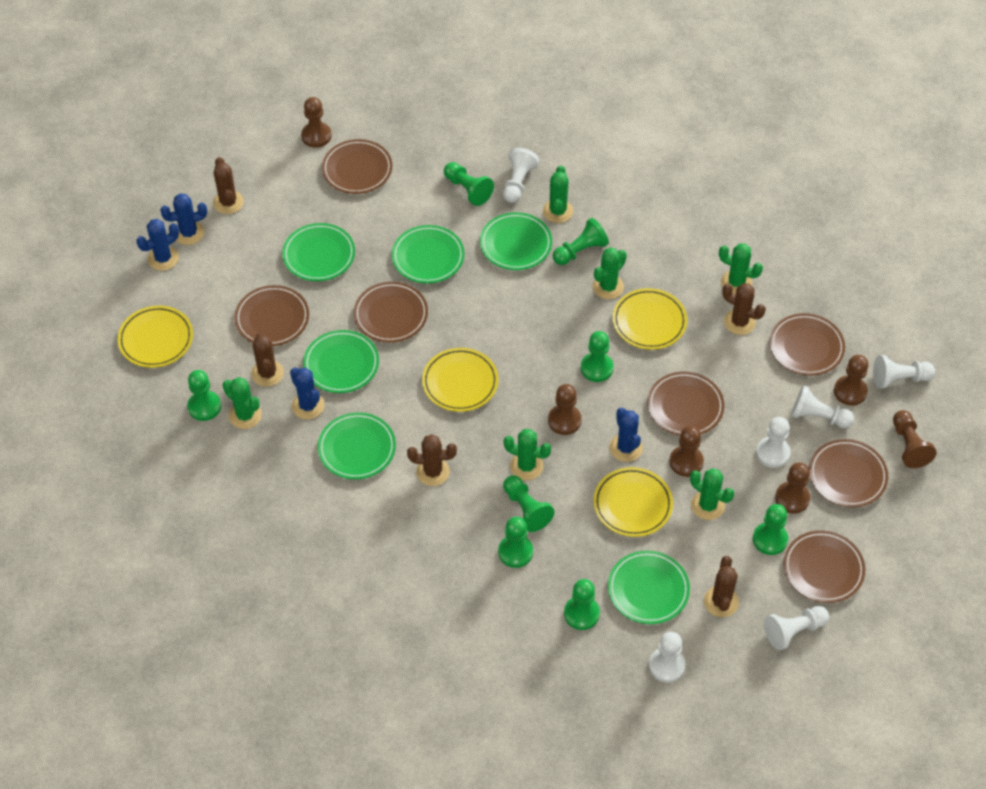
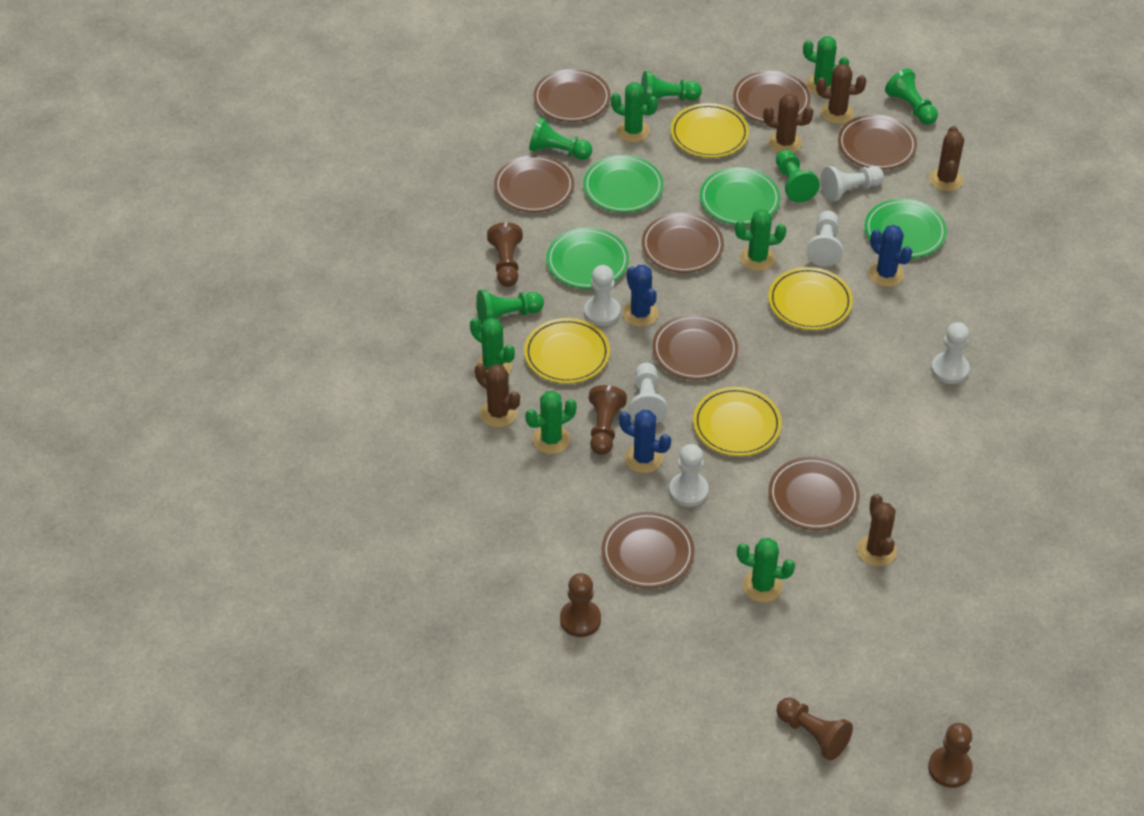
blue cactus: 4 -> 3
brown pawn: 6 -> 5
brown plate: 7 -> 8
green pawn: 8 -> 5
green plate: 6 -> 4

